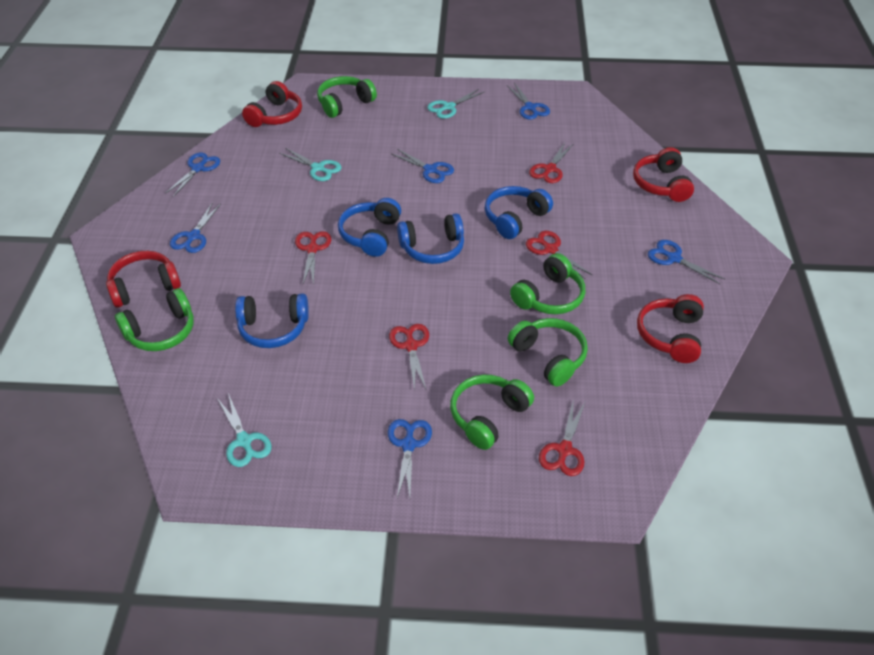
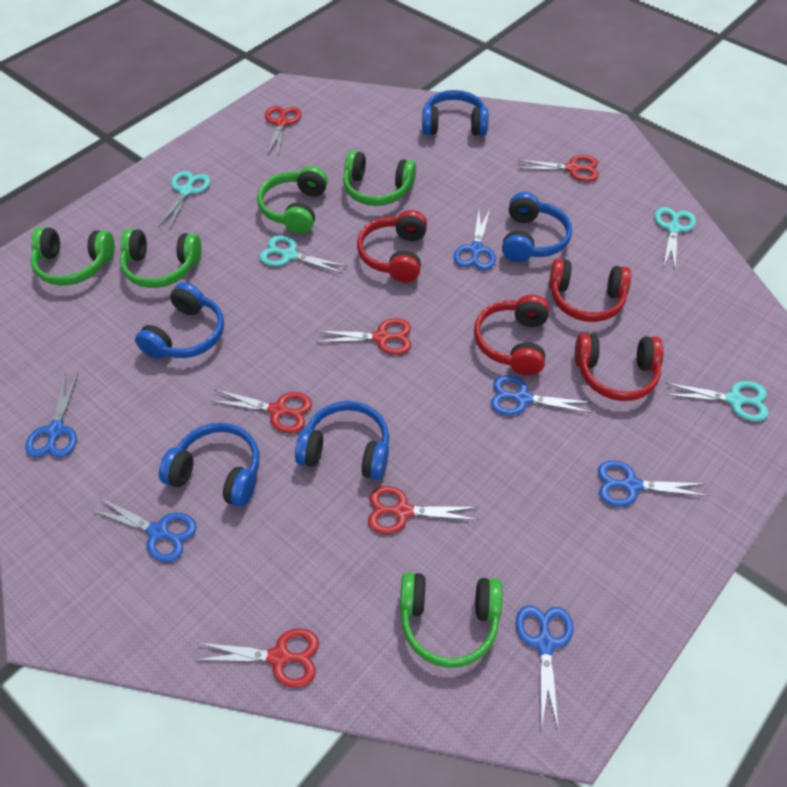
blue headphones: 4 -> 5
red scissors: 5 -> 6
turquoise scissors: 3 -> 4

